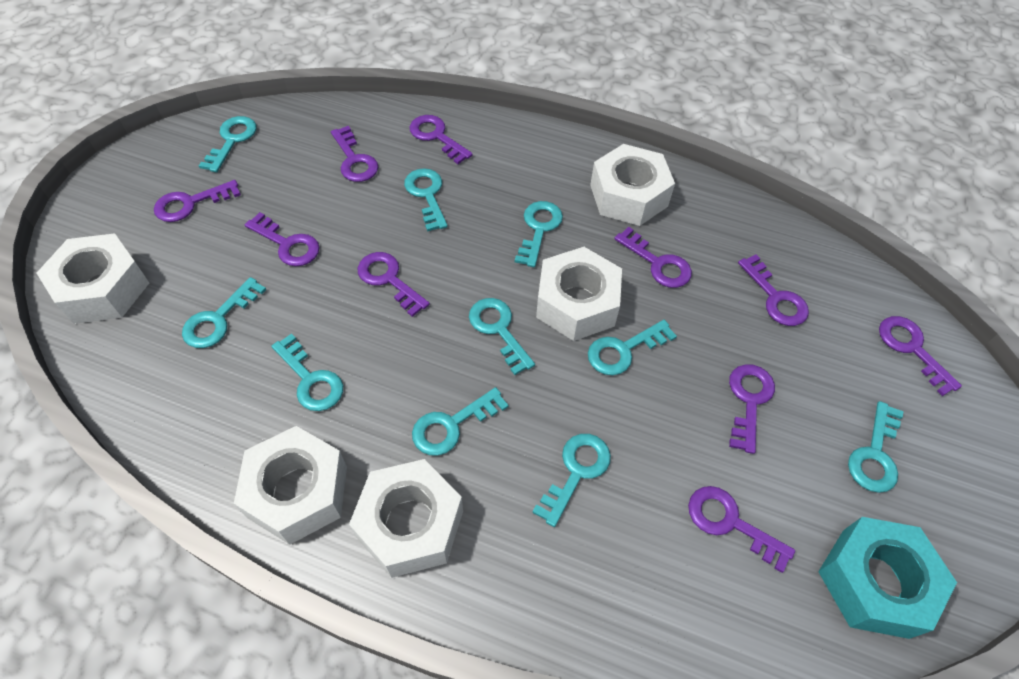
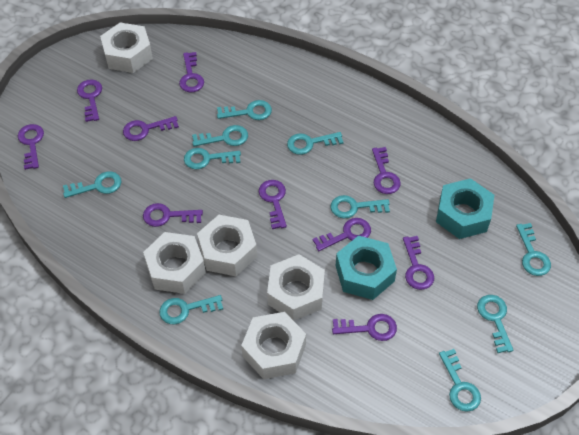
turquoise nut: 1 -> 2

